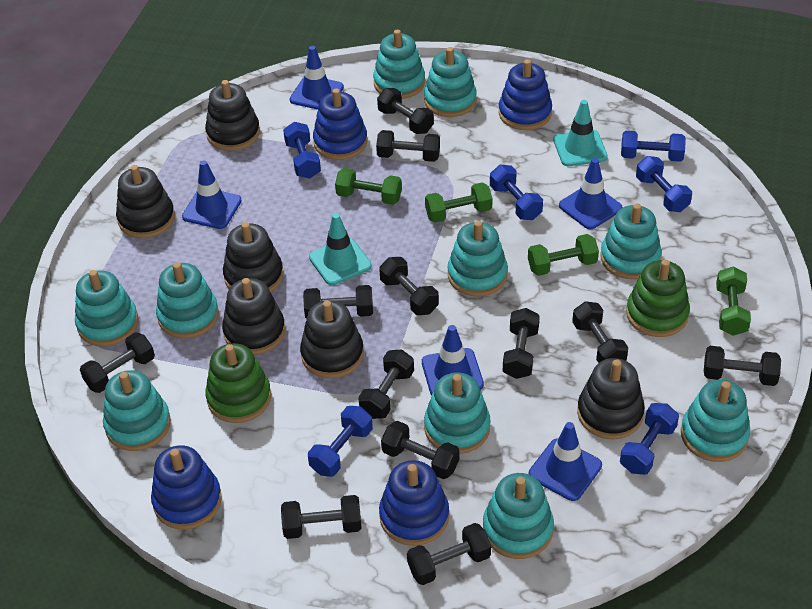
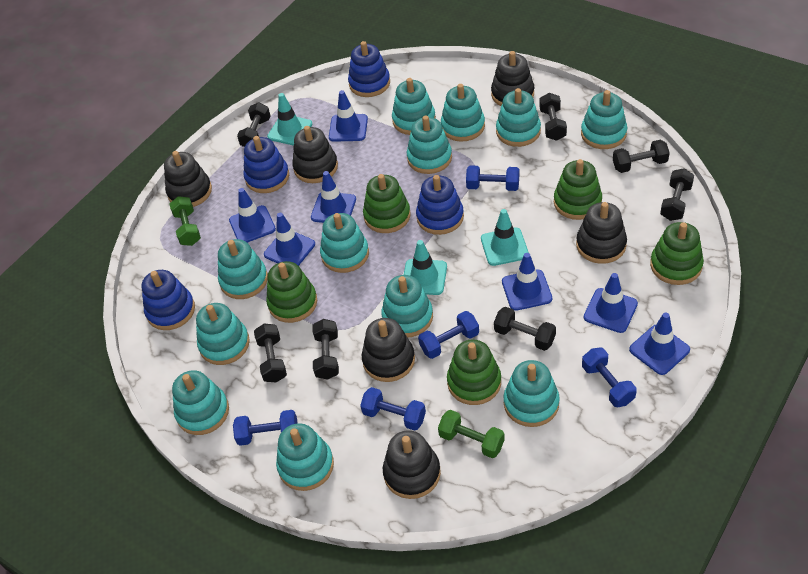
black dumbbell: 12 -> 7
blue dumbbell: 6 -> 5
blue traffic cone: 5 -> 7
green dumbbell: 4 -> 2
green stacking toy: 2 -> 5
turquoise stacking toy: 10 -> 12
turquoise traffic cone: 2 -> 3

